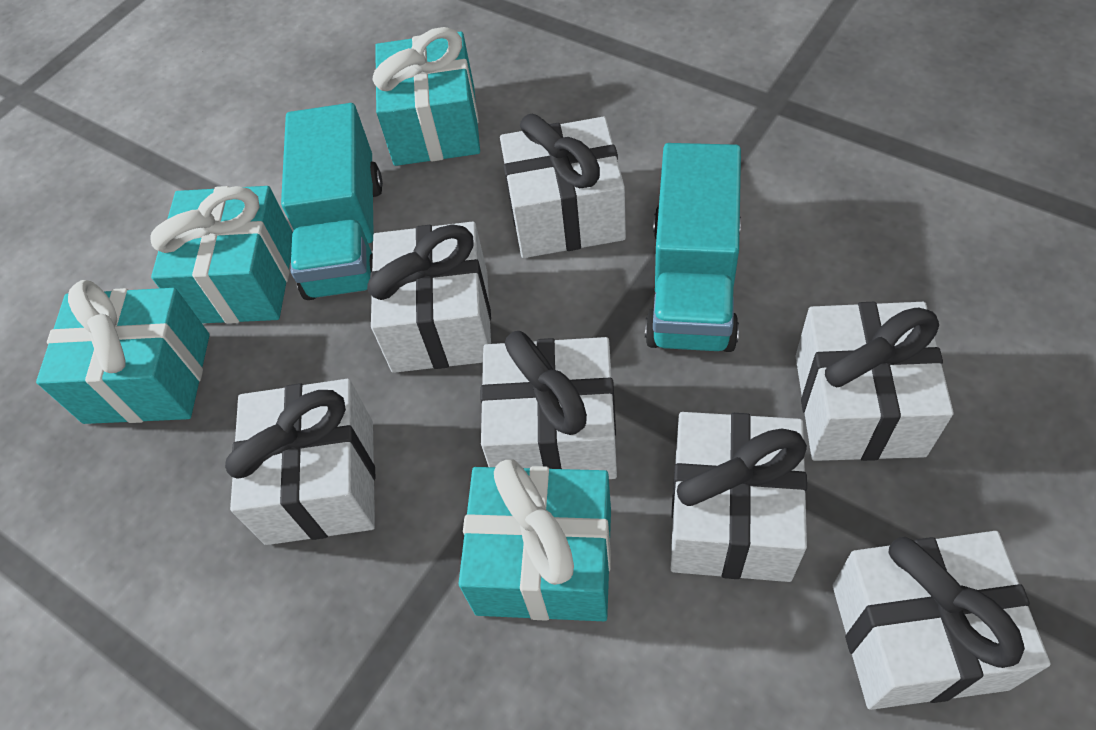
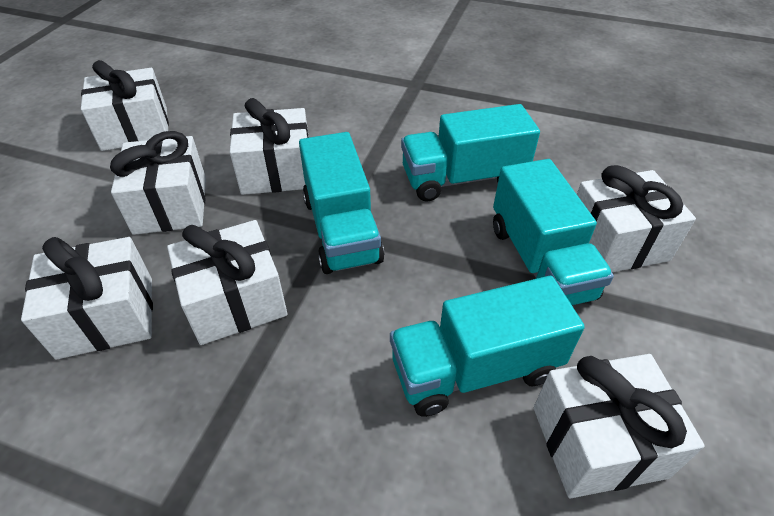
turquoise gift: 4 -> 0
turquoise truck: 2 -> 4

